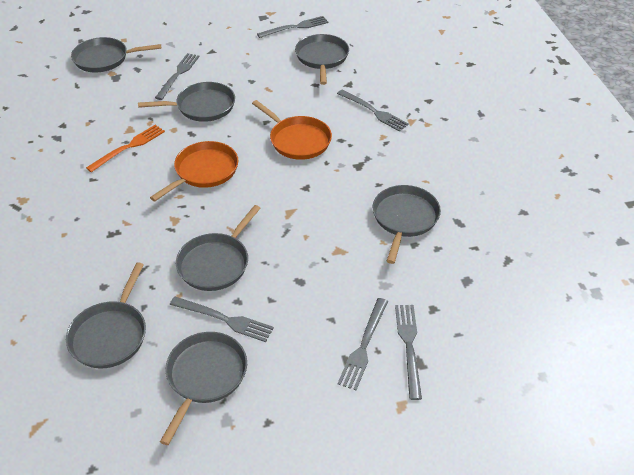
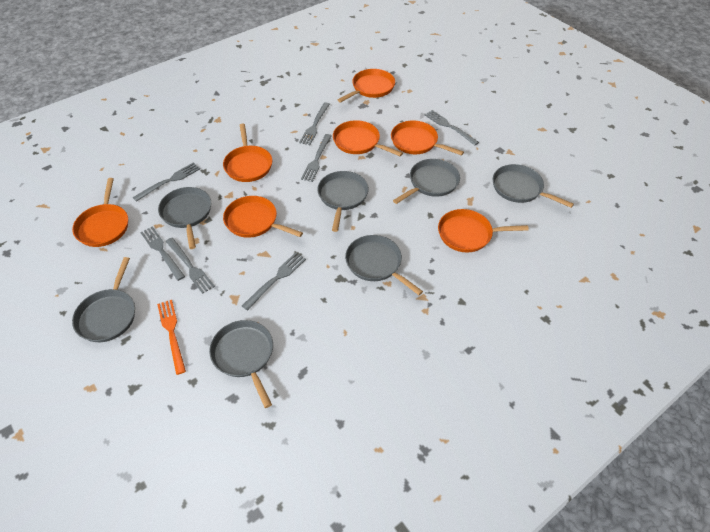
grey fork: 6 -> 7
orange pan: 2 -> 7

